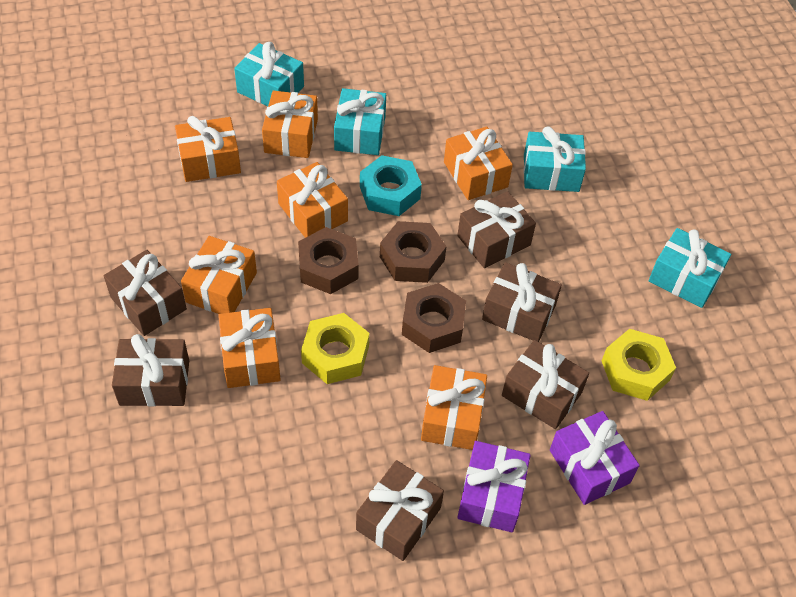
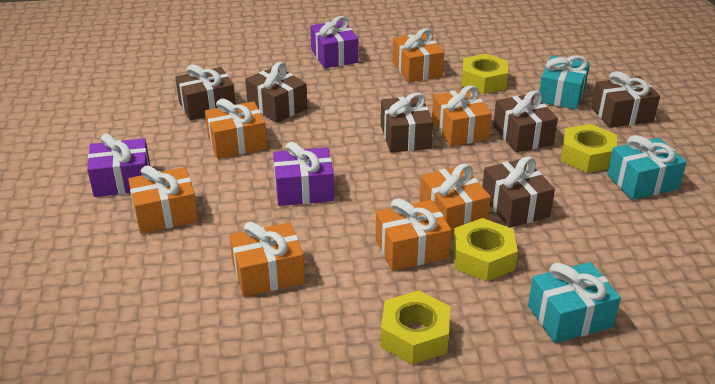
brown nut: 3 -> 0
purple gift: 2 -> 3
turquoise gift: 4 -> 3
turquoise nut: 1 -> 0
yellow nut: 2 -> 4

